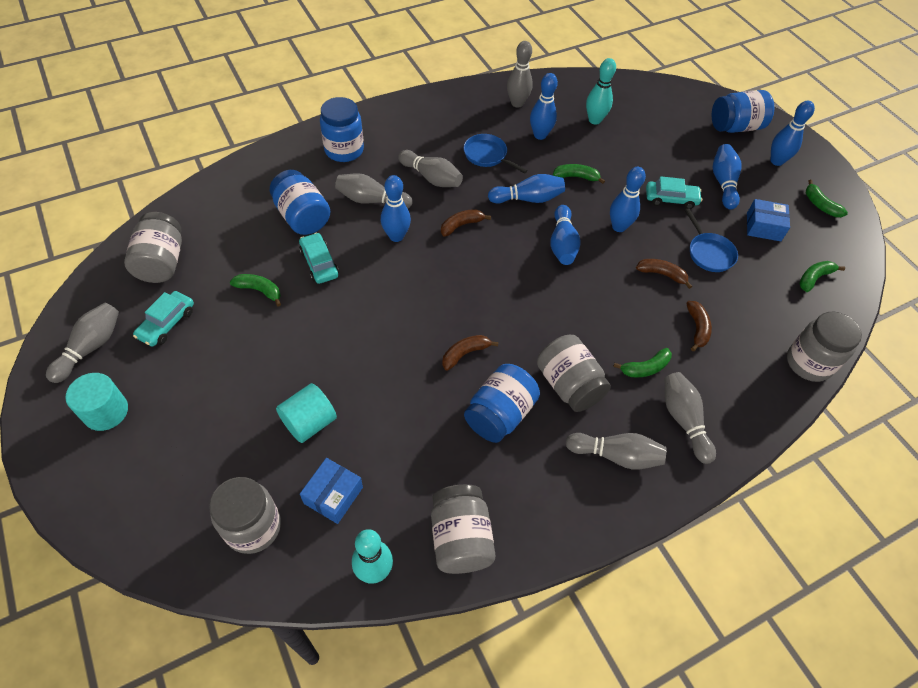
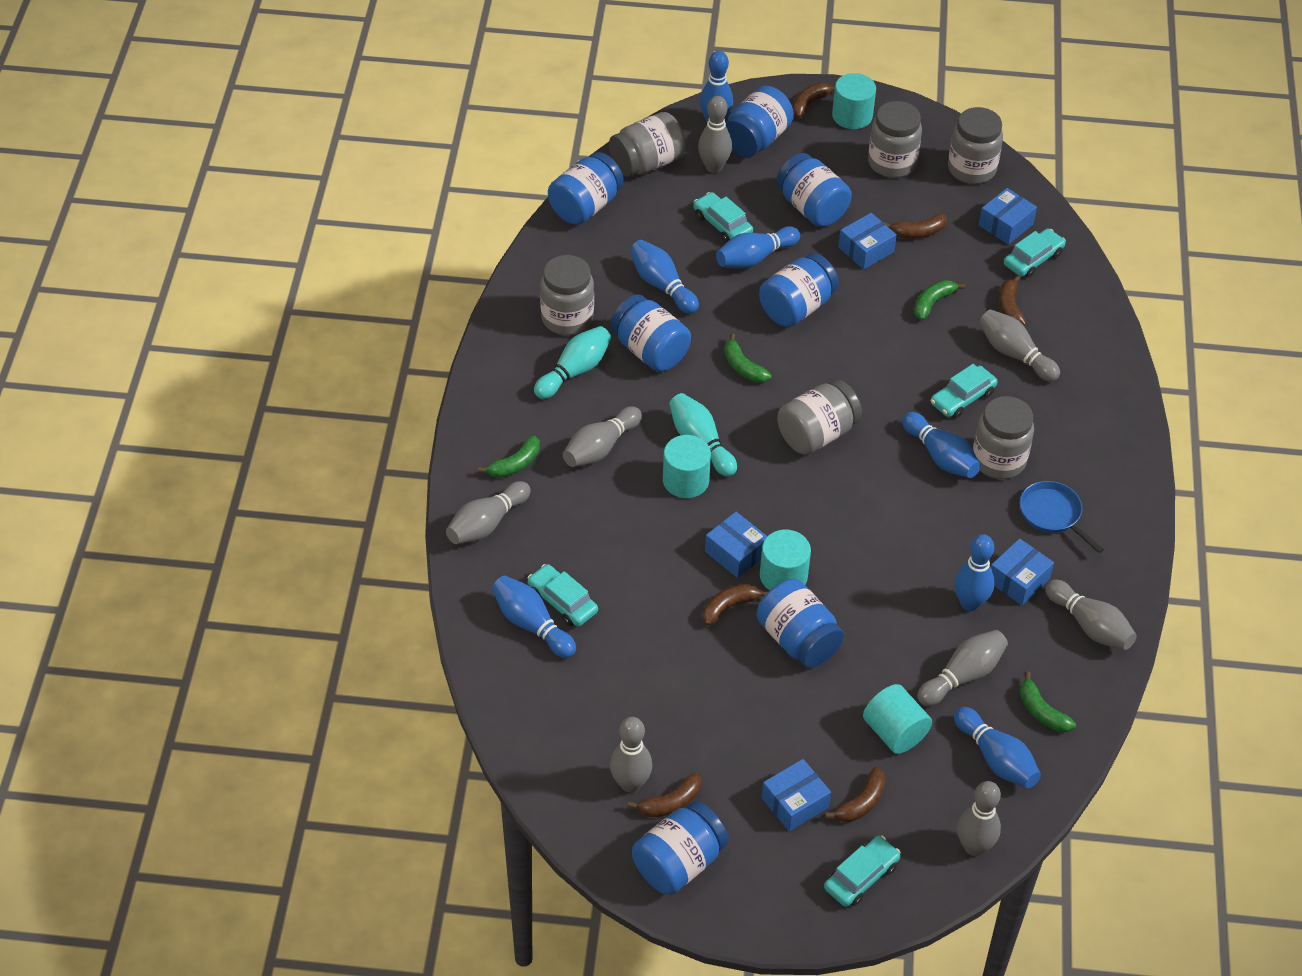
blue box: 2 -> 5
blue jar: 4 -> 7
blue pan: 2 -> 1
brown banana: 4 -> 6
green banana: 5 -> 4
grey bowling pin: 6 -> 8
grey jar: 5 -> 6
turquoise car: 3 -> 5
turquoise cylinder: 2 -> 4

